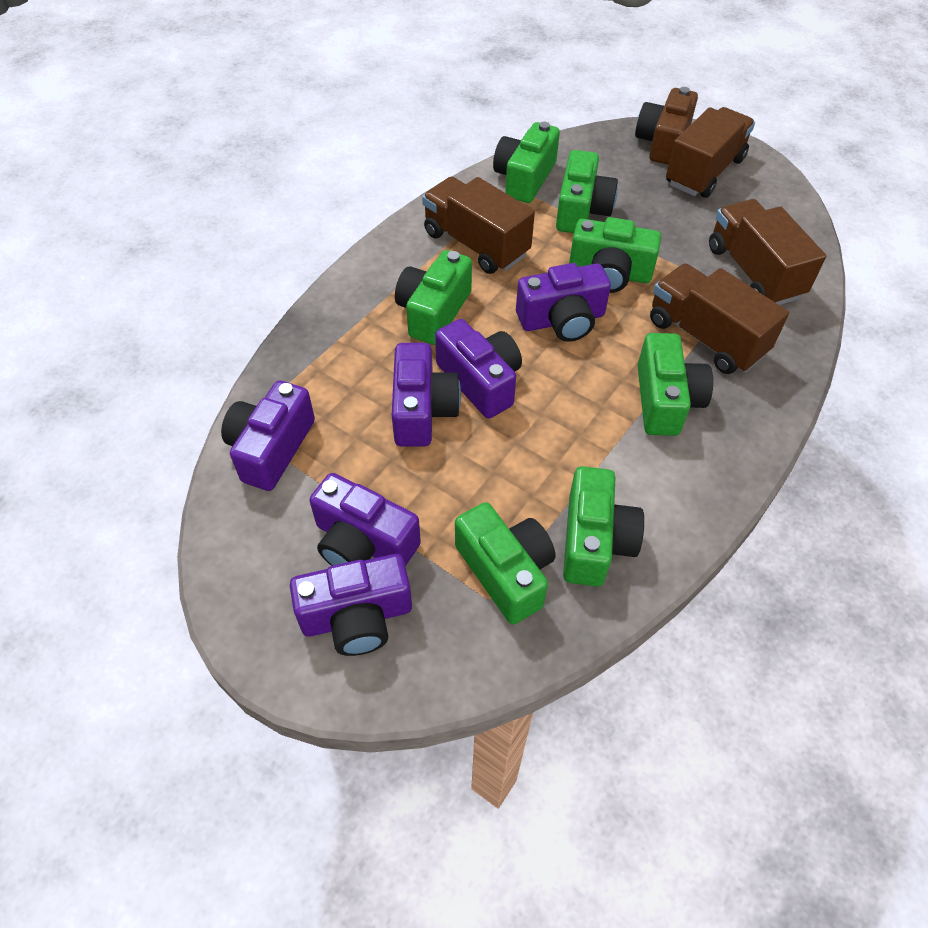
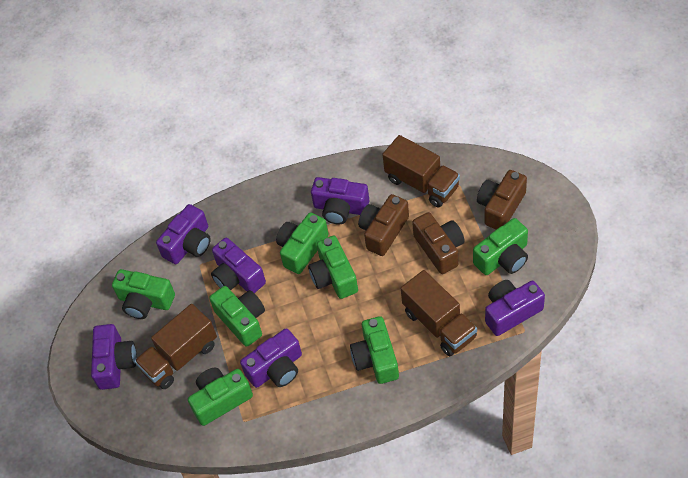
brown camera: 1 -> 3
brown truck: 4 -> 3

